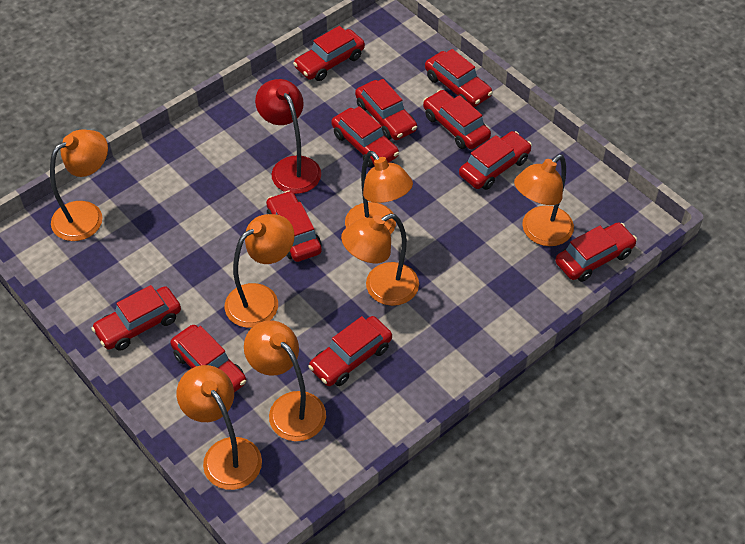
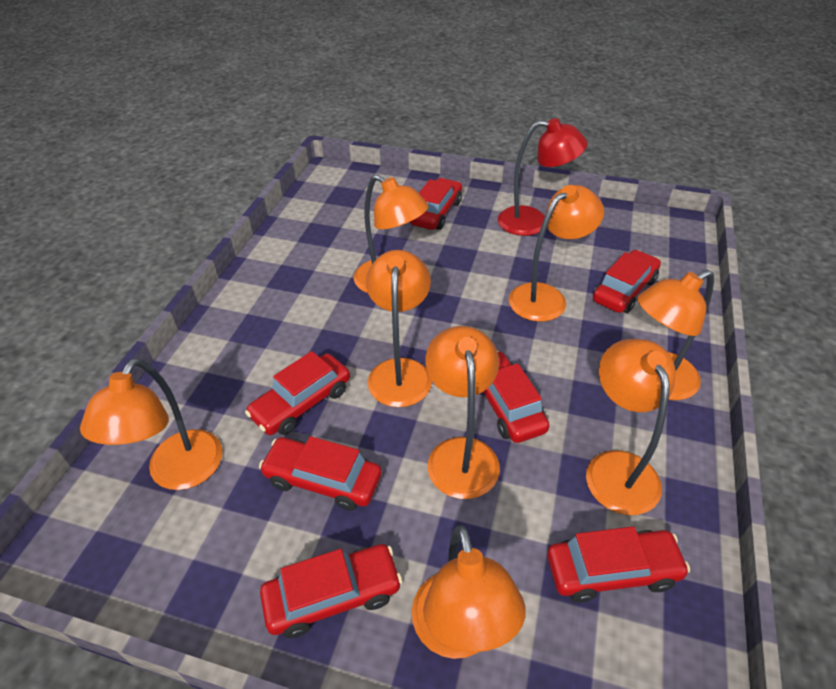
orange lamp: 7 -> 8
red car: 11 -> 7

